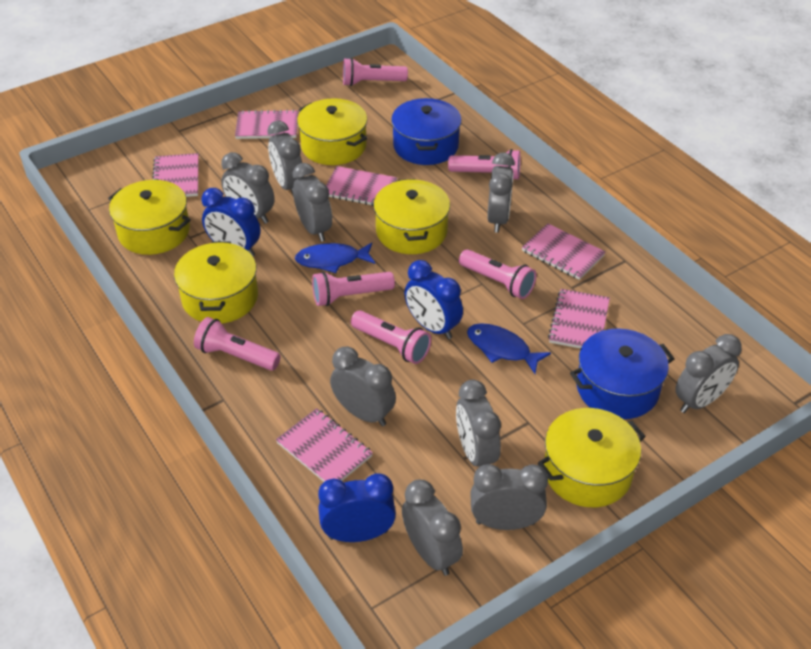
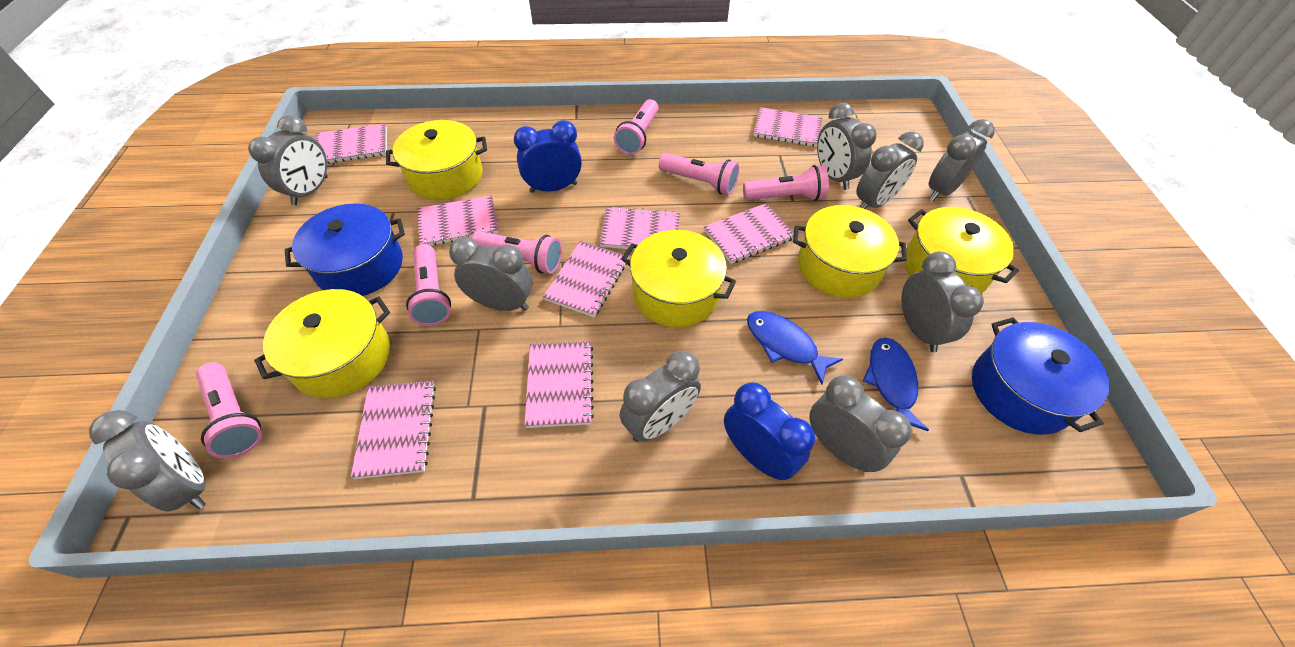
blue clock: 3 -> 2
pink notebook: 6 -> 8

